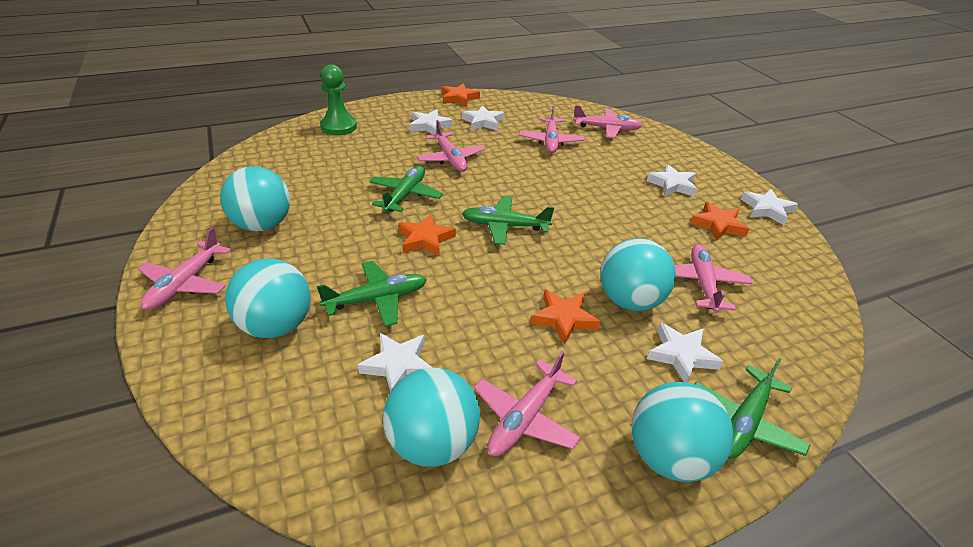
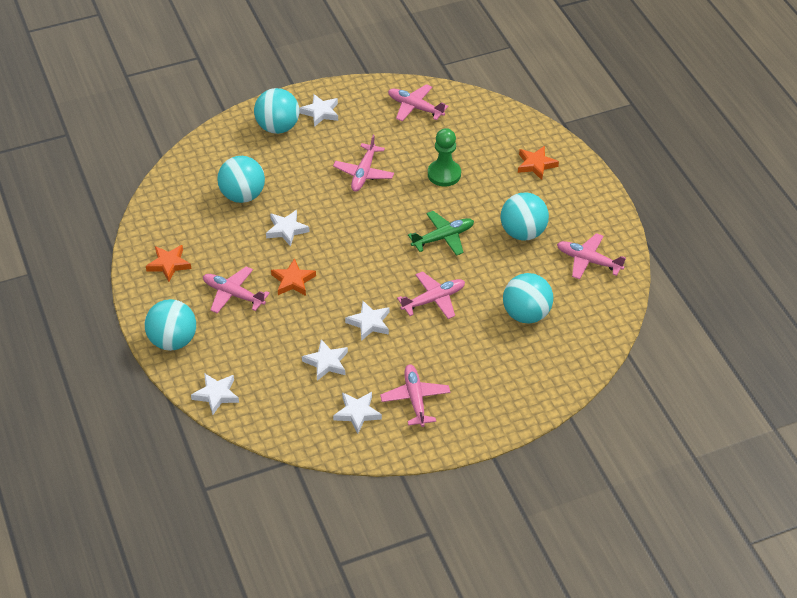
green plane: 4 -> 1
orange star: 4 -> 3

